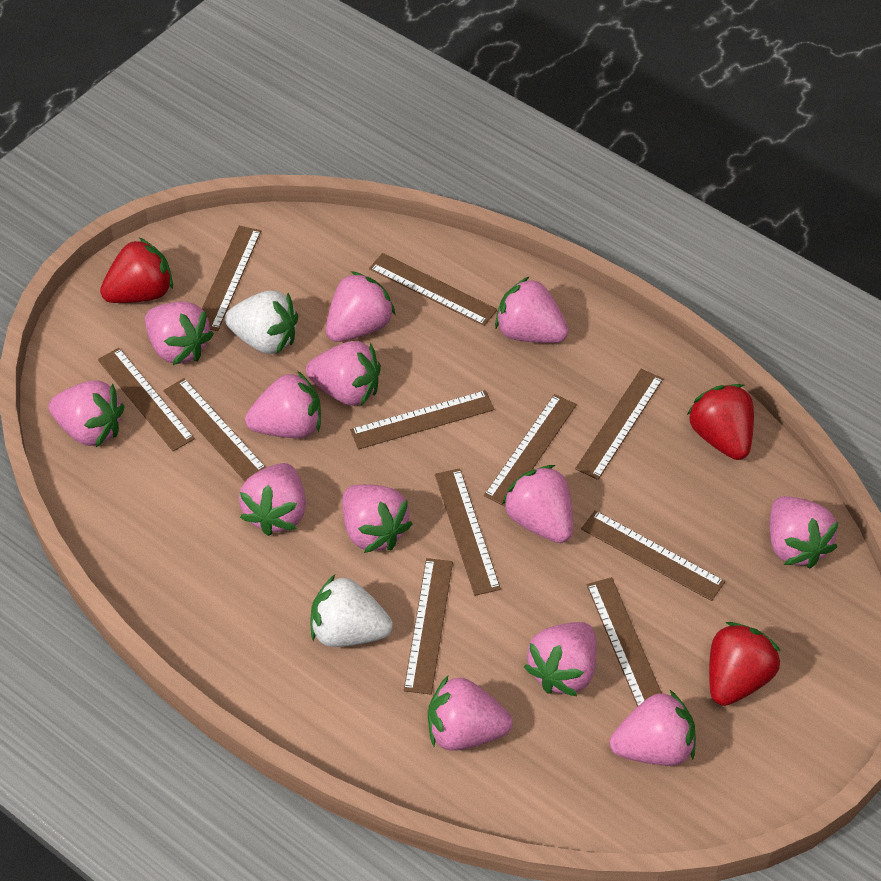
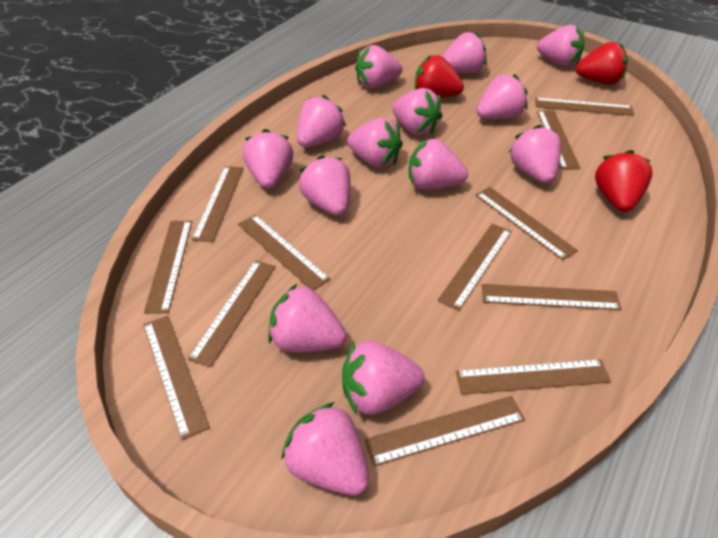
brown ruler: 11 -> 12
pink strawberry: 13 -> 14
white strawberry: 2 -> 0

